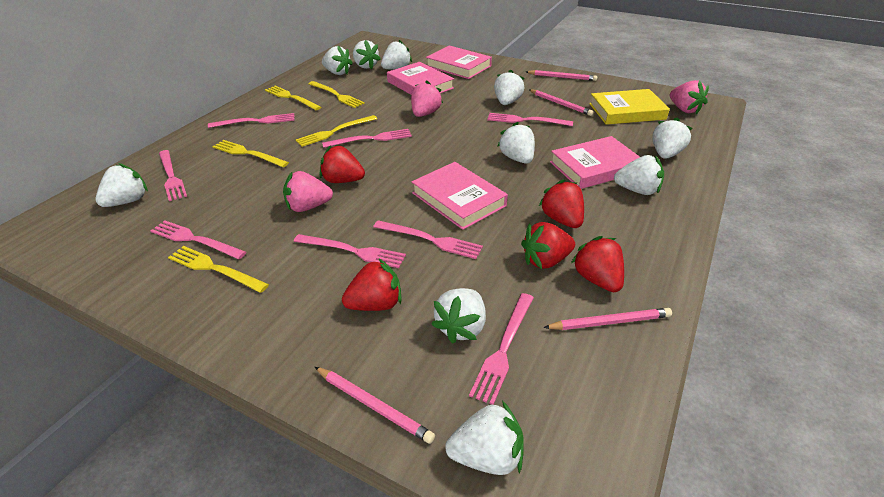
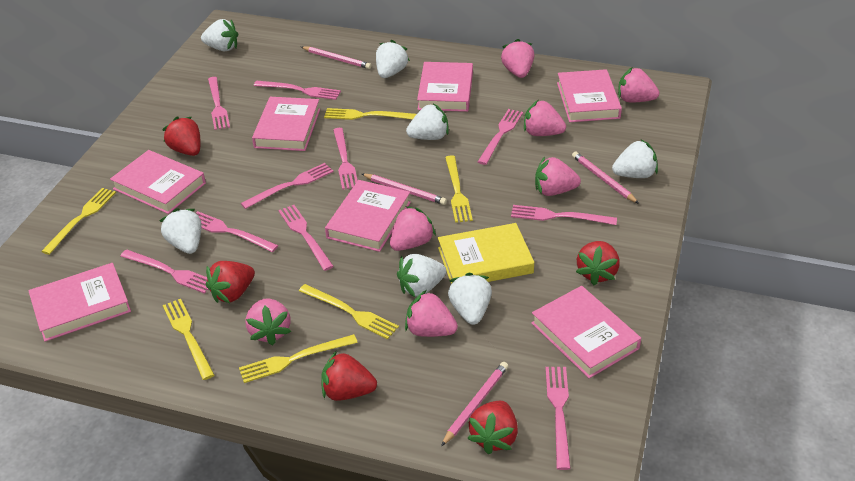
pink book: 4 -> 7
pink fork: 8 -> 10
pink strawberry: 3 -> 7
white strawberry: 10 -> 7
yellow fork: 5 -> 6

